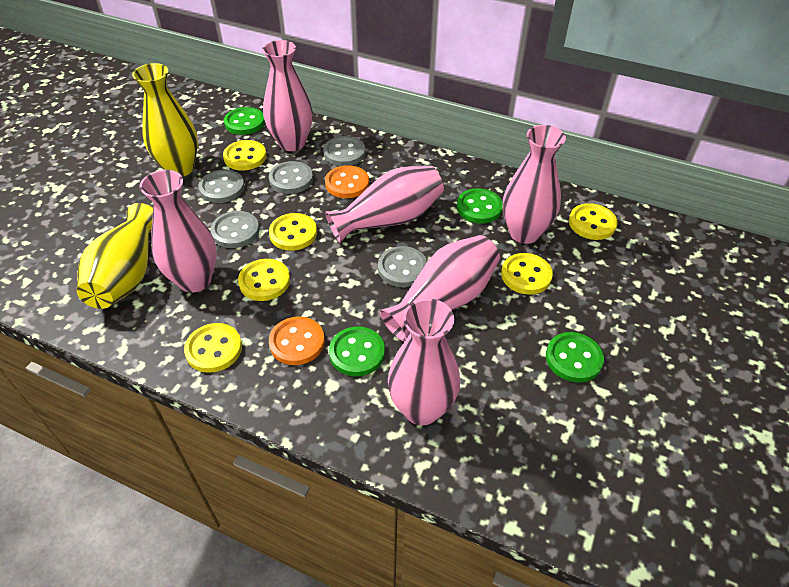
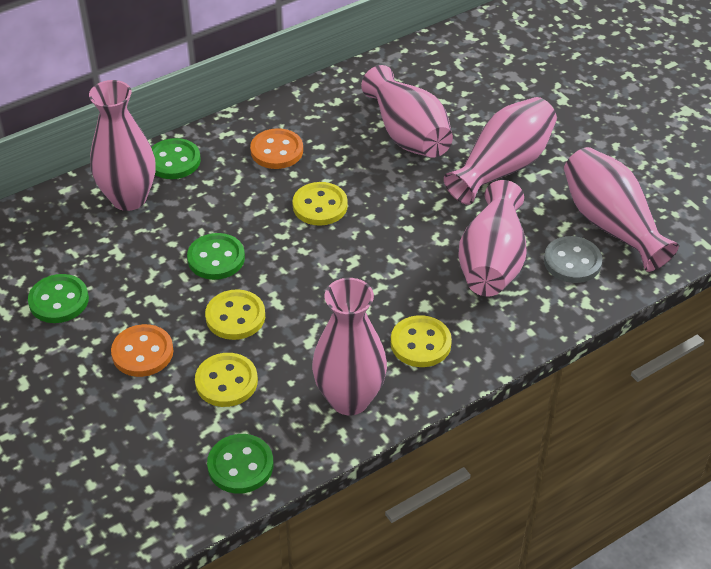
grey button: 5 -> 1
yellow button: 6 -> 4
yellow vase: 2 -> 0

